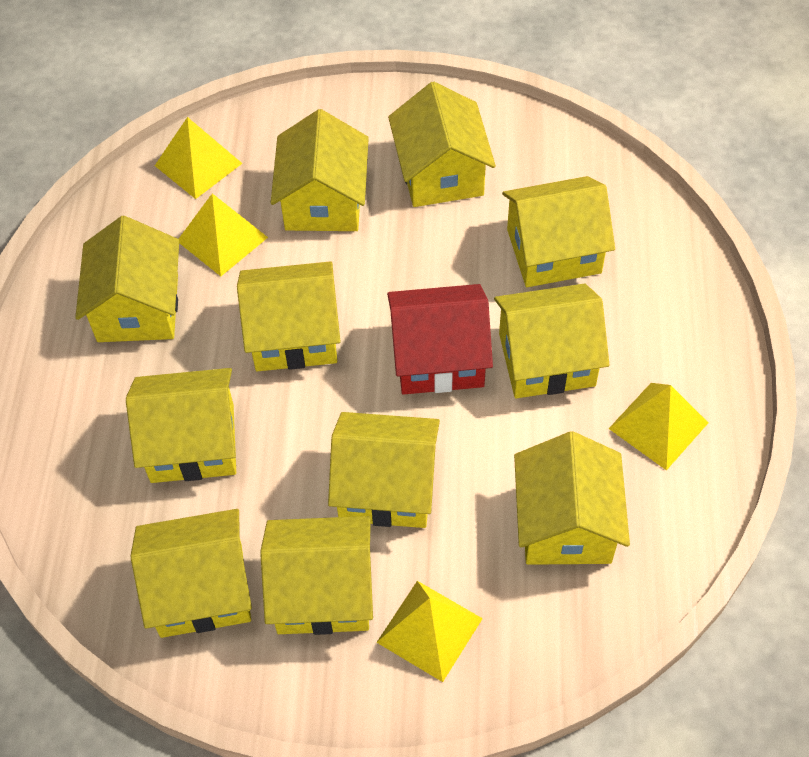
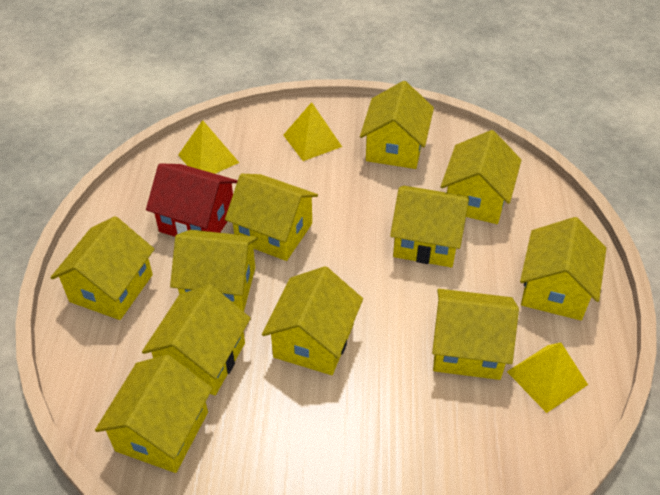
yellow pyramid: 4 -> 3

